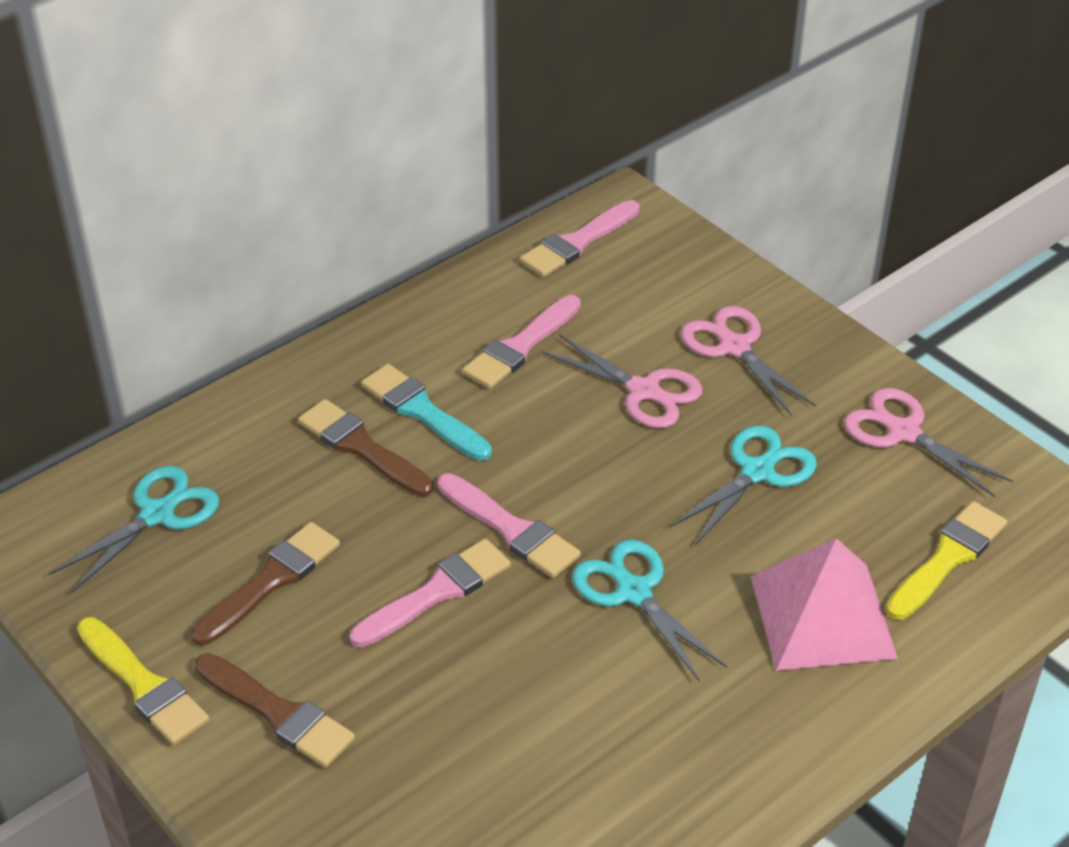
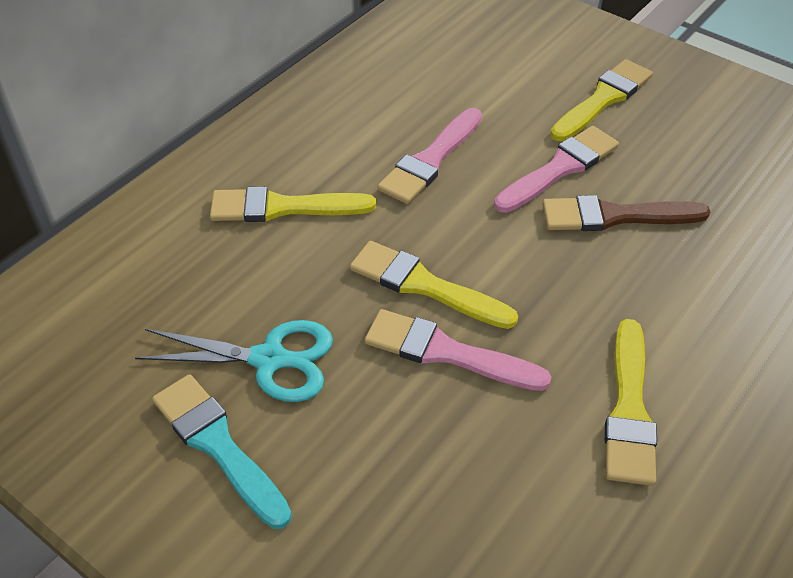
brown brush: 3 -> 1
pink brush: 4 -> 3
pink pyramid: 1 -> 0
pink scissors: 3 -> 0
turquoise scissors: 3 -> 1
yellow brush: 2 -> 4

